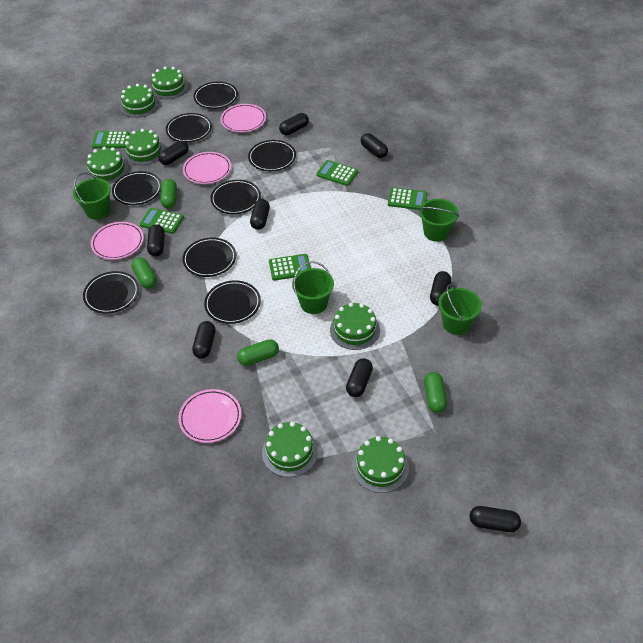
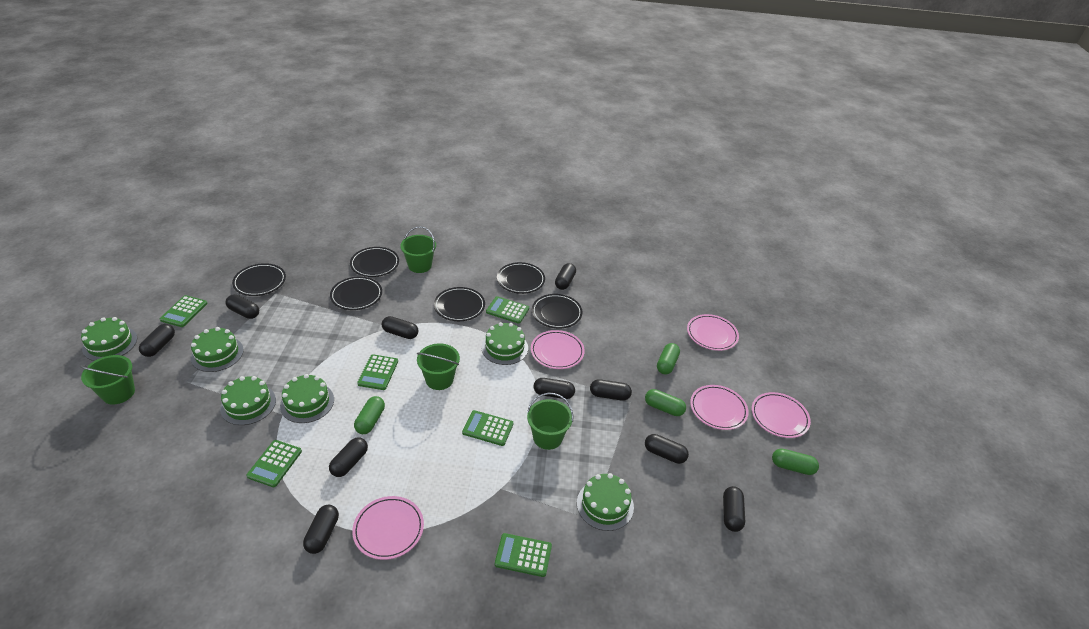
black capsule: 9 -> 10
black plate: 8 -> 6
green cake: 7 -> 6
green calculator: 5 -> 6
pink plate: 4 -> 5

